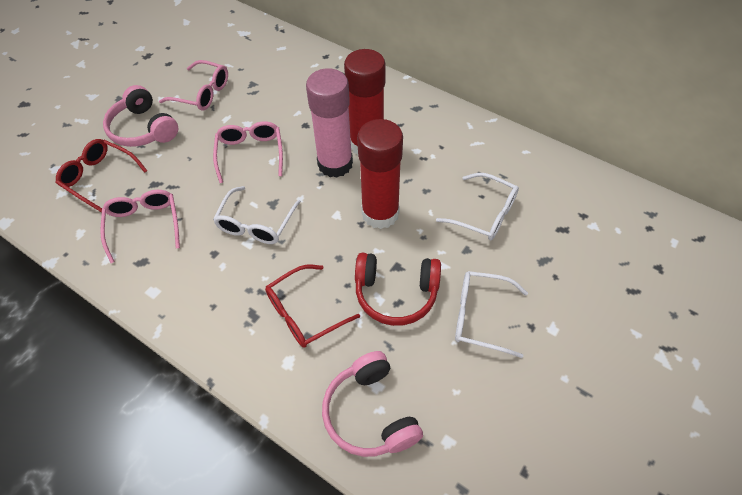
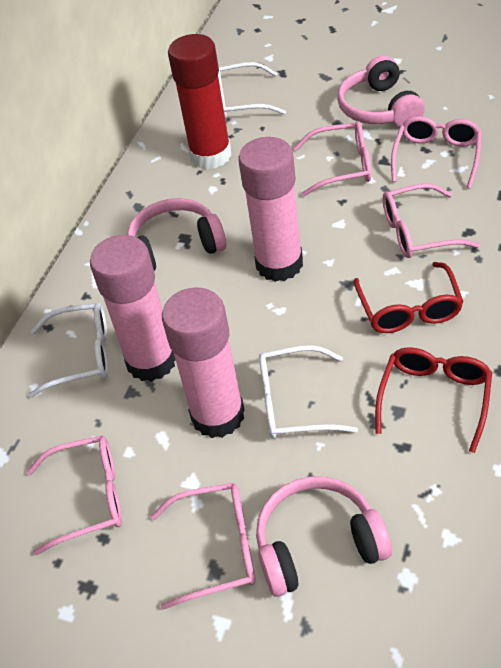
pink glasses: 3 -> 5
pink glue stick: 1 -> 3
pink headphones: 2 -> 3
red glue stick: 2 -> 1
red headphones: 1 -> 0

